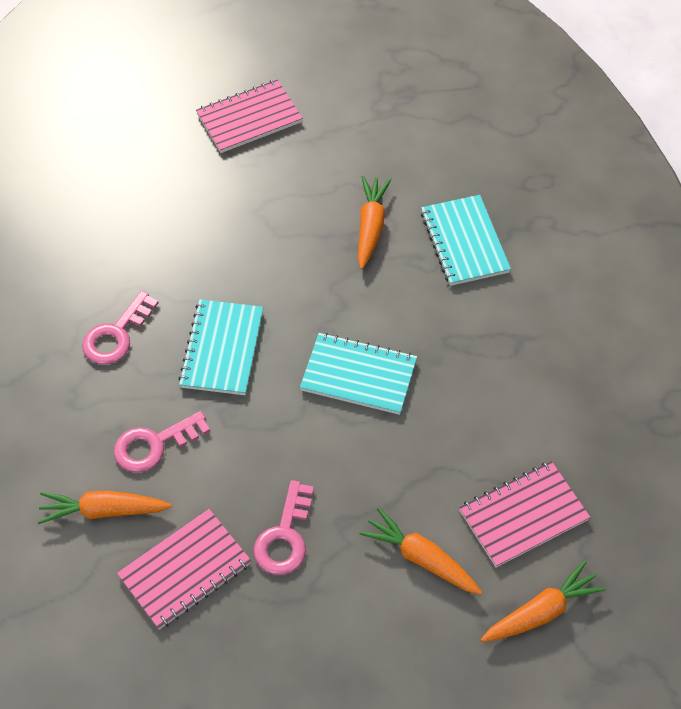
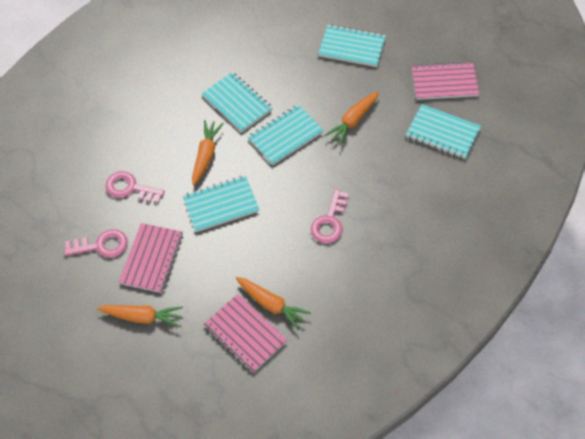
turquoise notebook: 3 -> 5

